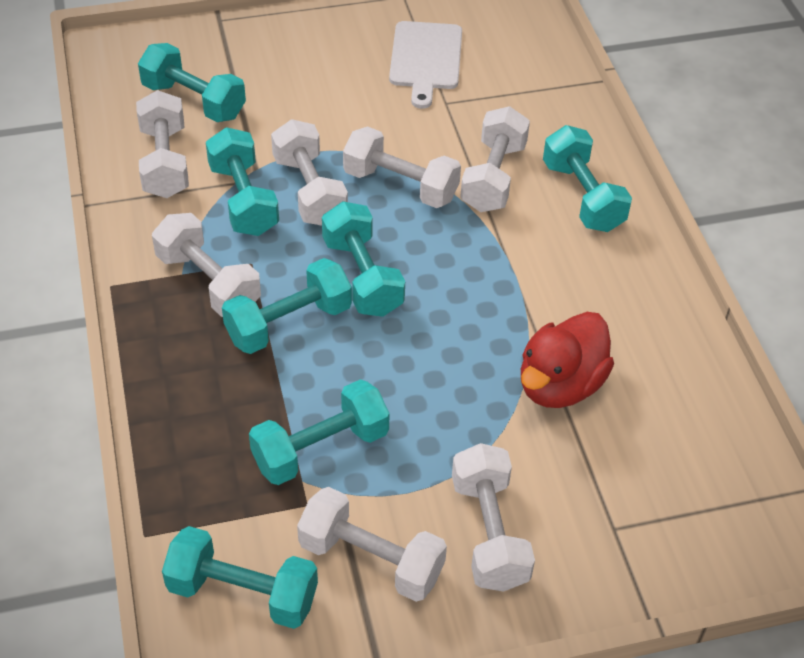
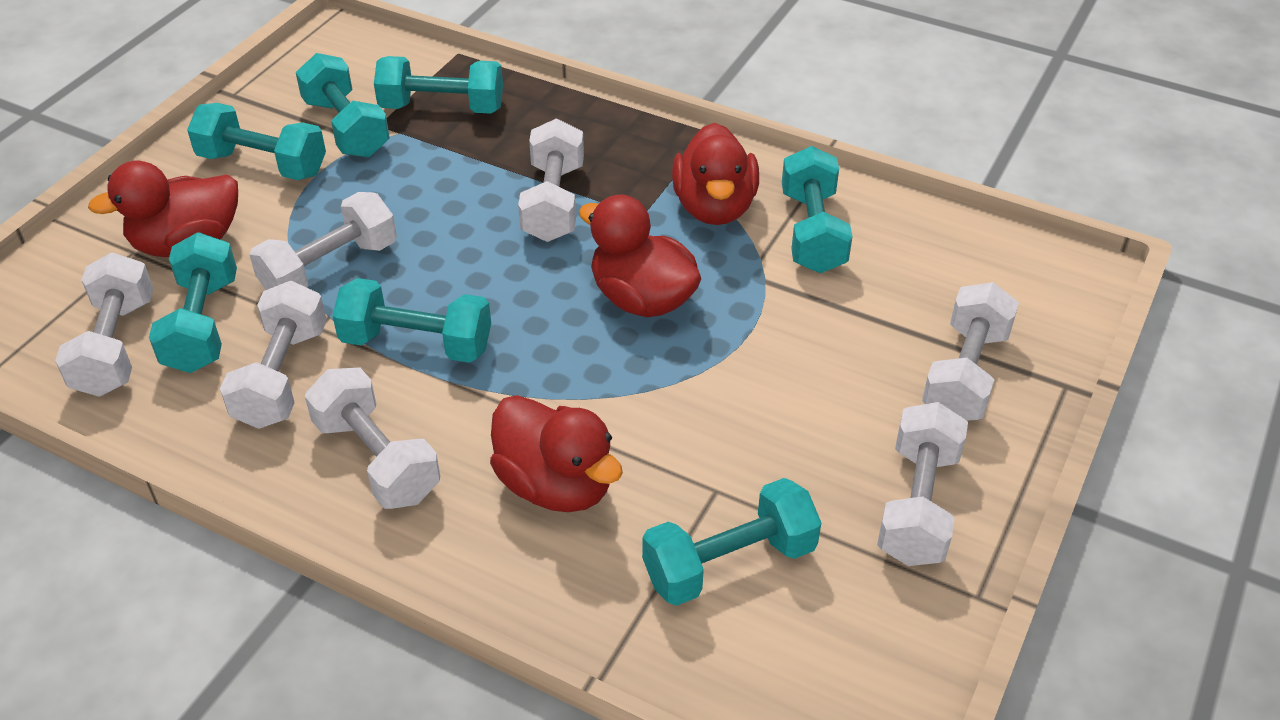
red duck: 1 -> 4
white cutting board: 1 -> 0

